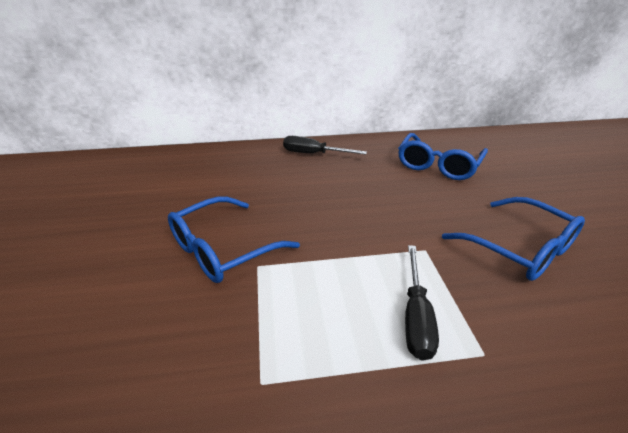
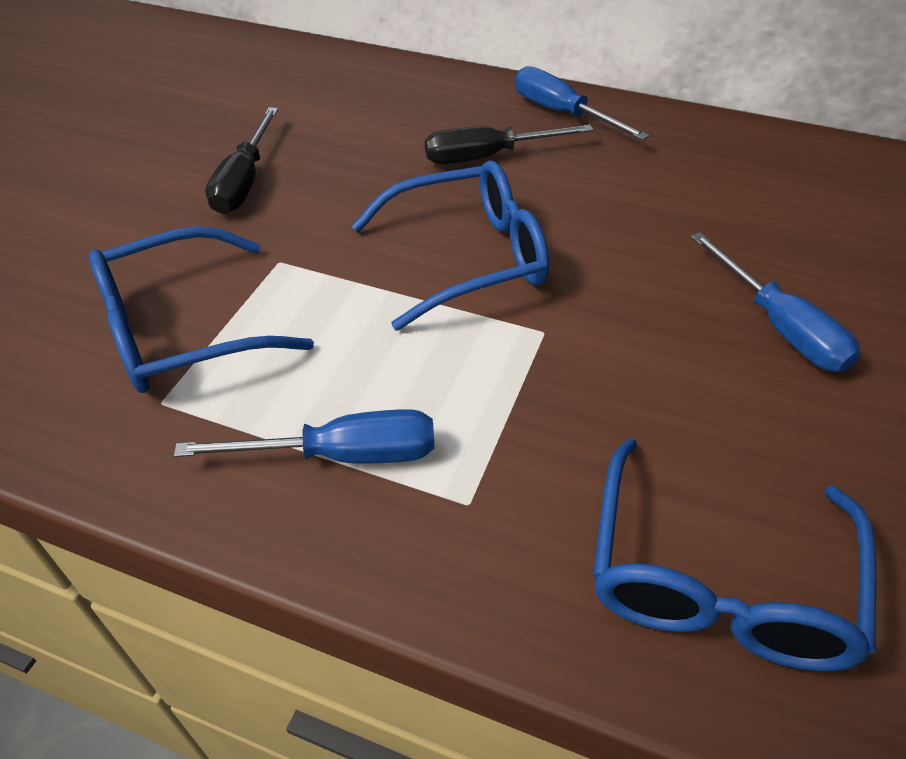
blue screwdriver: 0 -> 3

